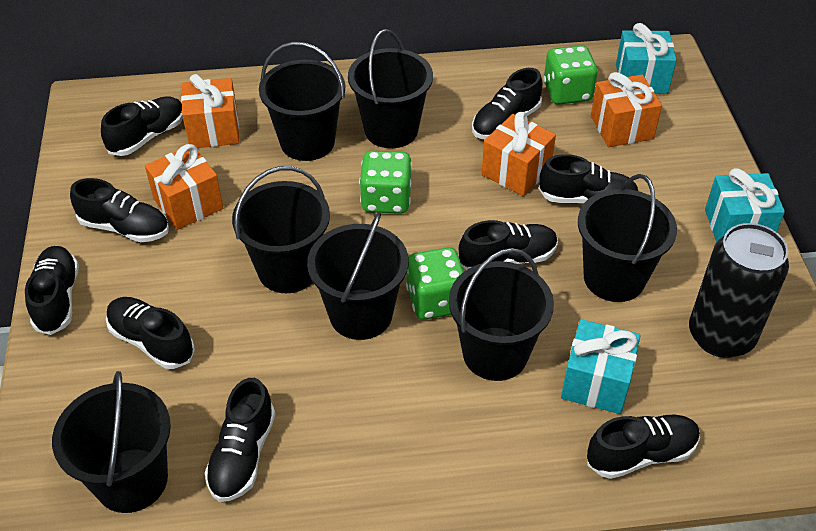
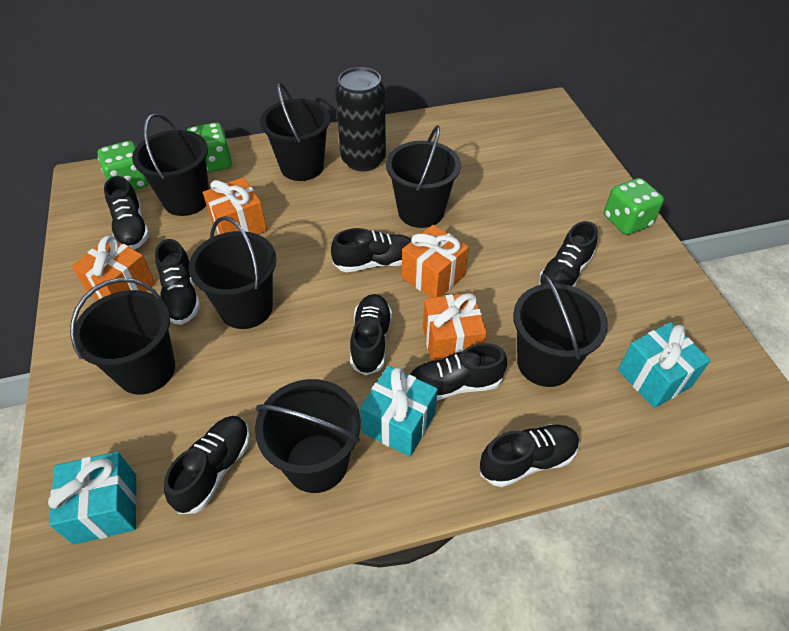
black shoe: 9 -> 8

